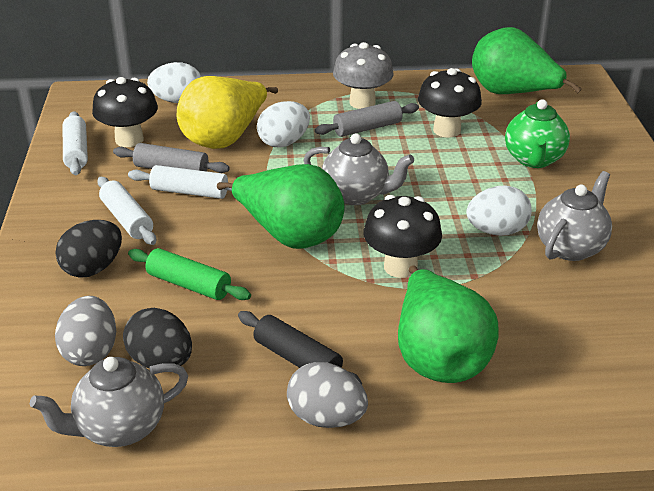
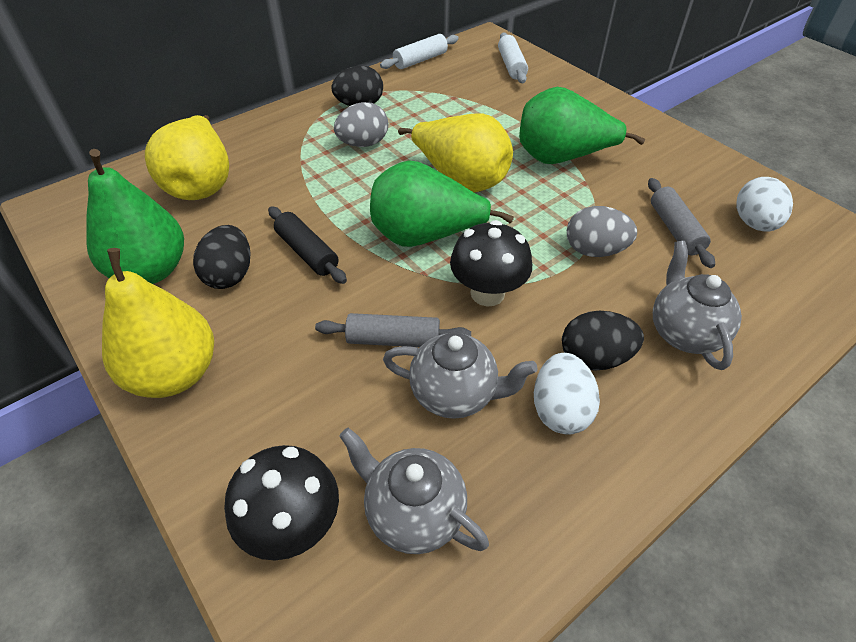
black egg: 2 -> 3
black mushroom: 3 -> 2
green rolling pin: 1 -> 0
green teapot: 1 -> 0
grey mushroom: 1 -> 0
white egg: 3 -> 2
white rolling pin: 3 -> 2
yellow pear: 1 -> 3

